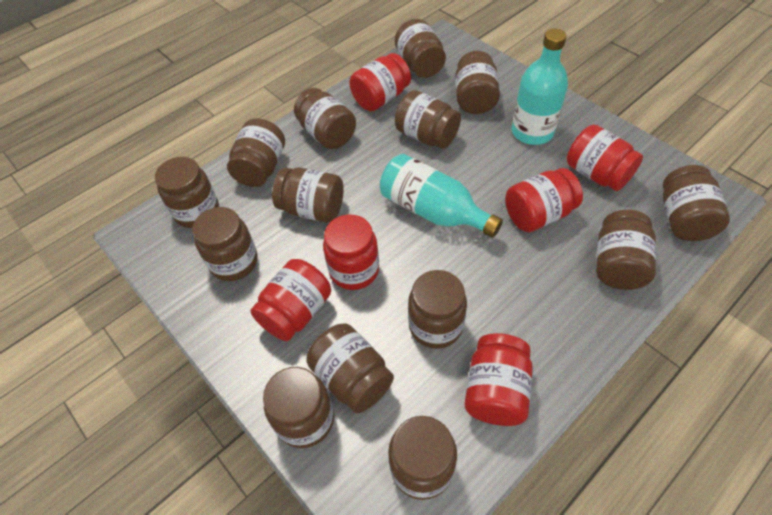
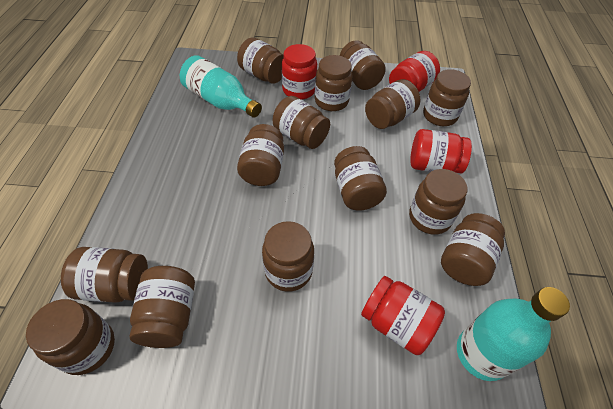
red jar: 6 -> 4

